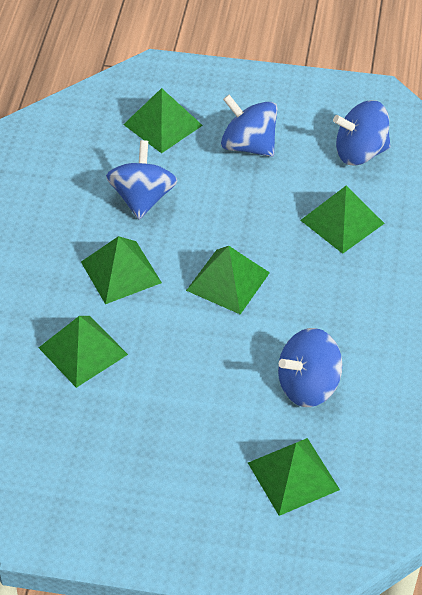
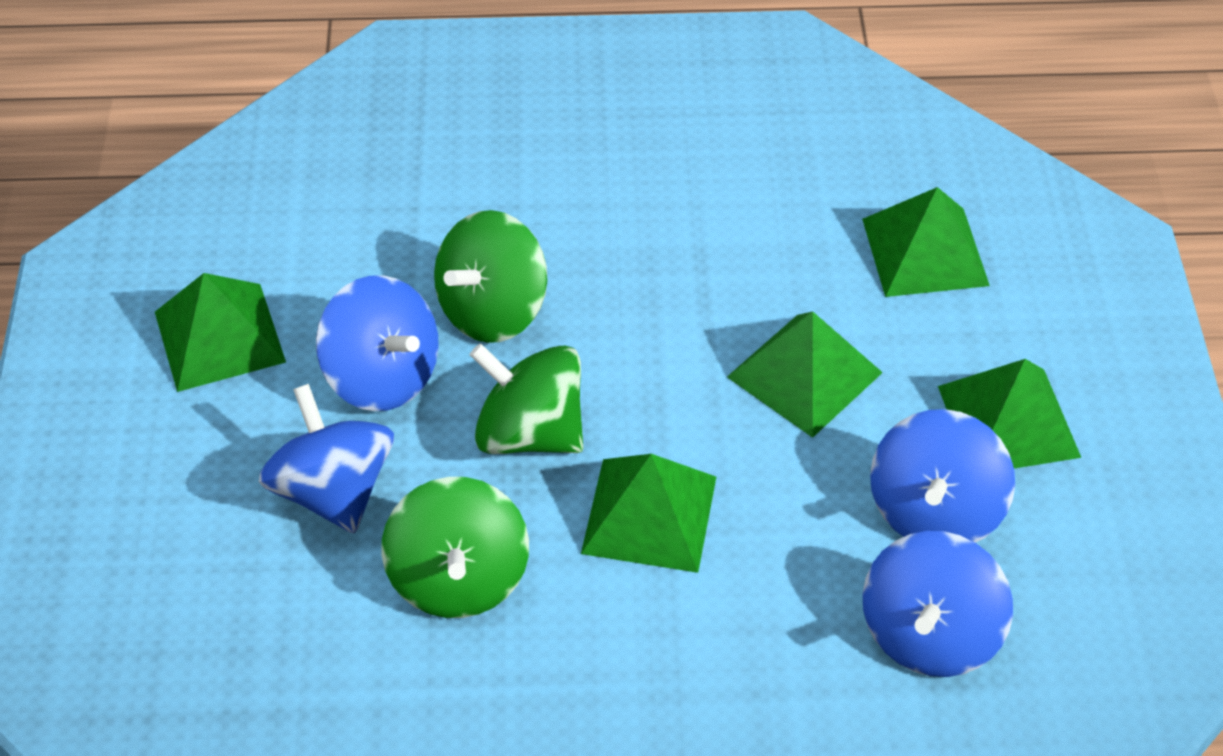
green pyramid: 6 -> 5
green spinning top: 0 -> 3

